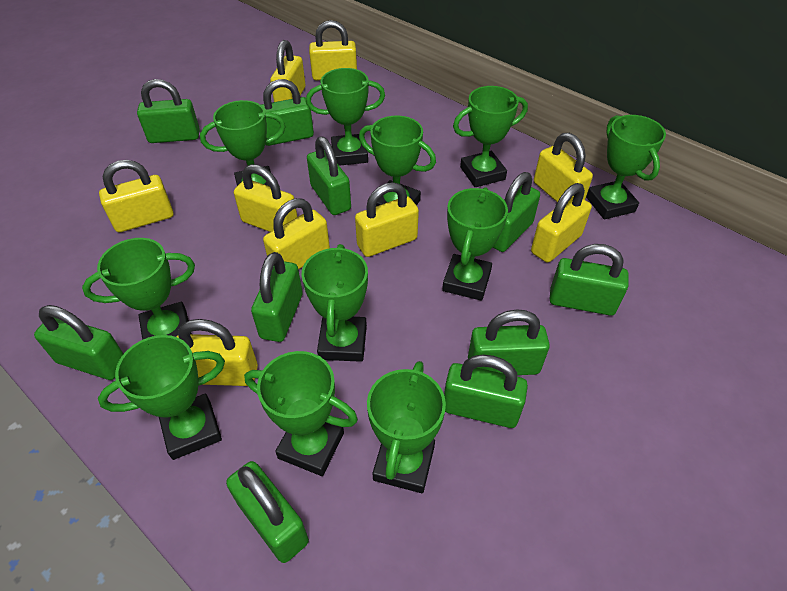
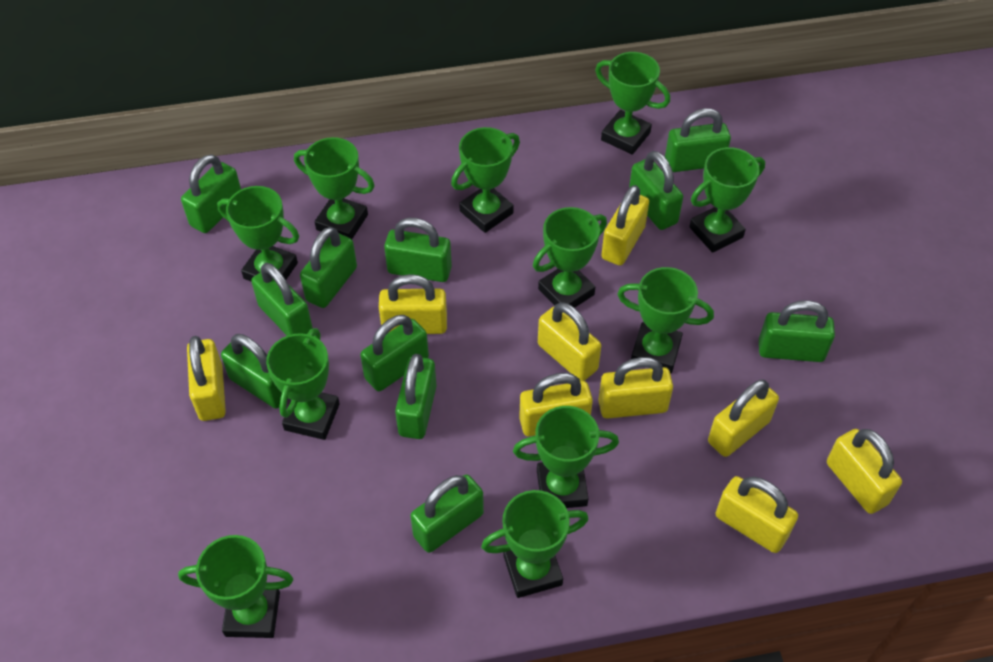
green padlock: 10 -> 11

